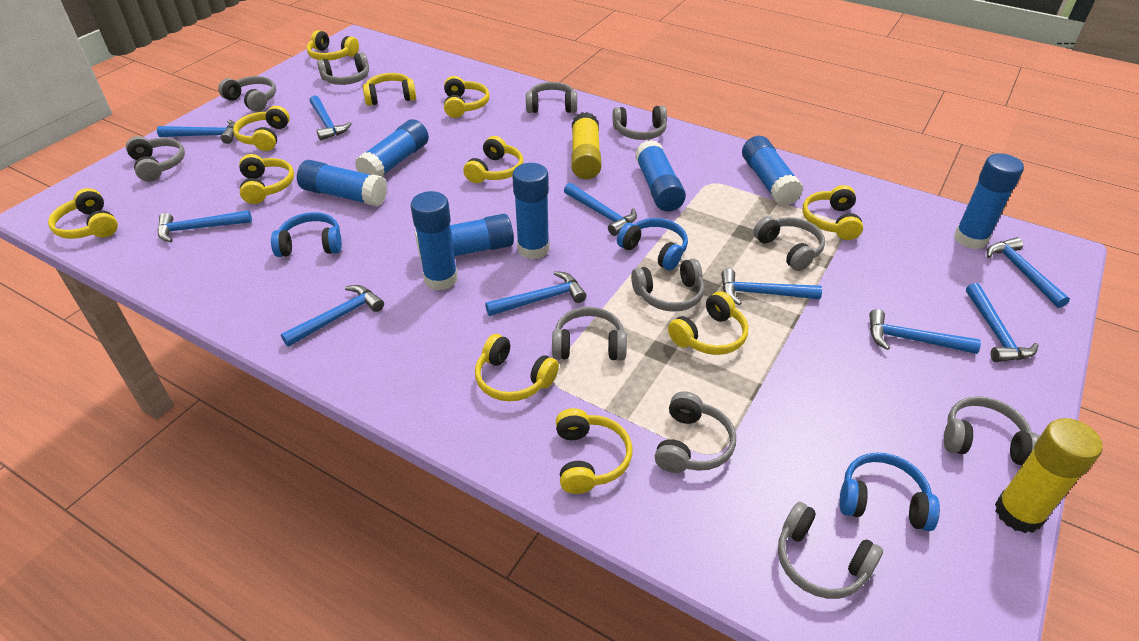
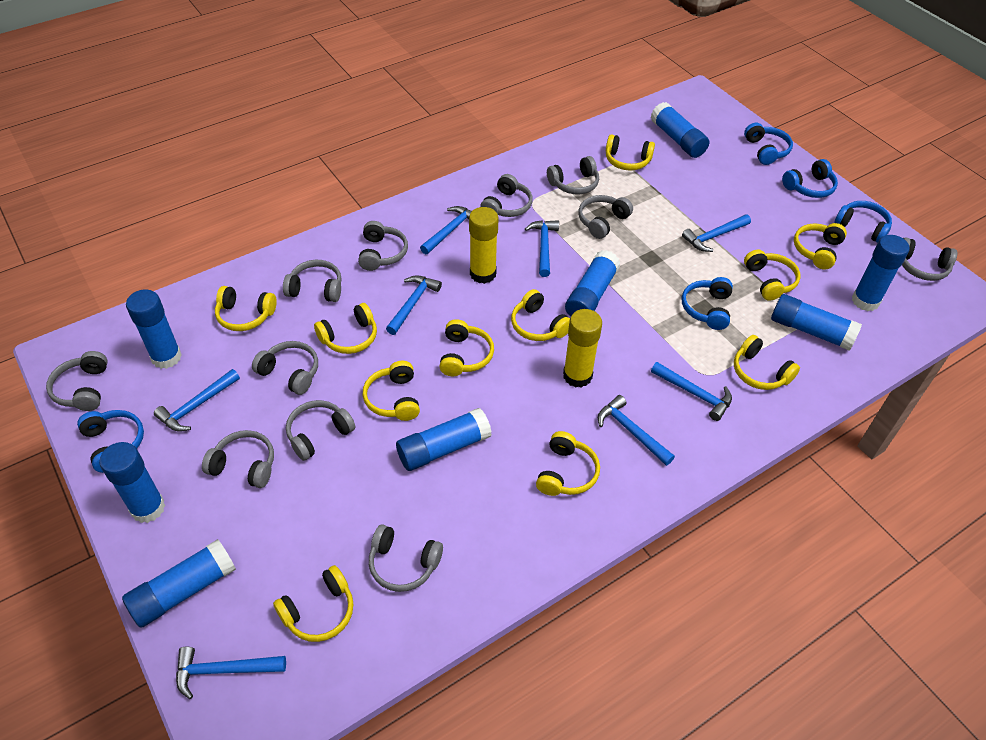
blue hammer: 10 -> 8
blue headphones: 3 -> 5

